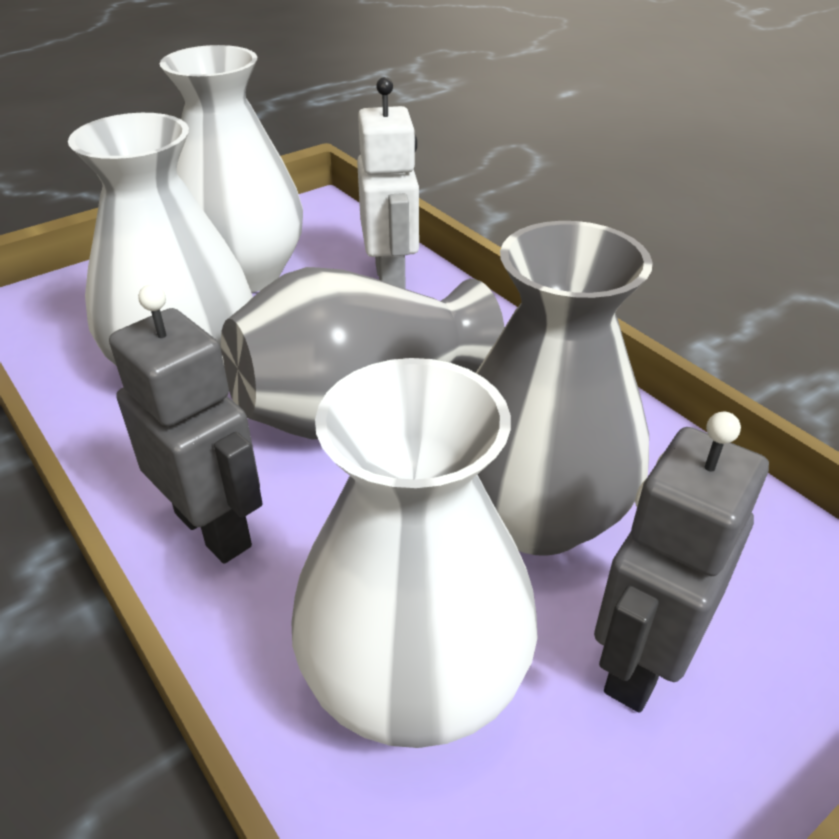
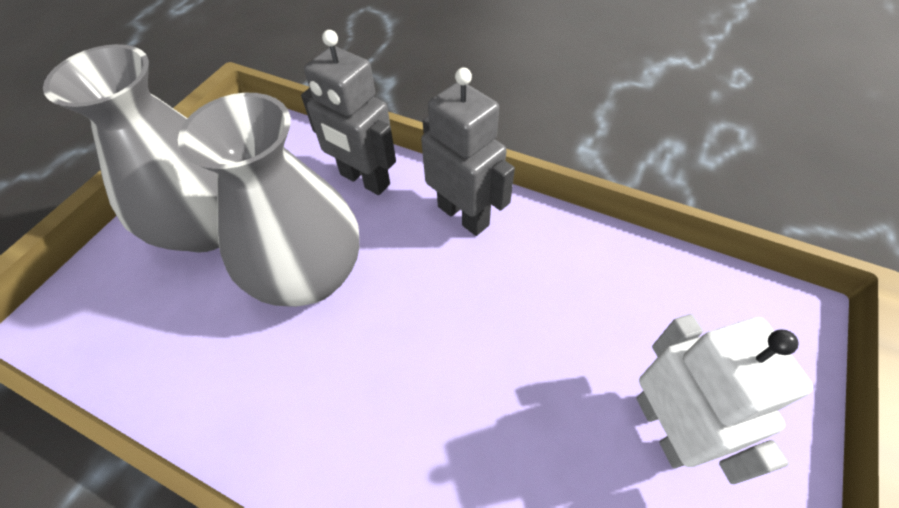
white vase: 3 -> 0

